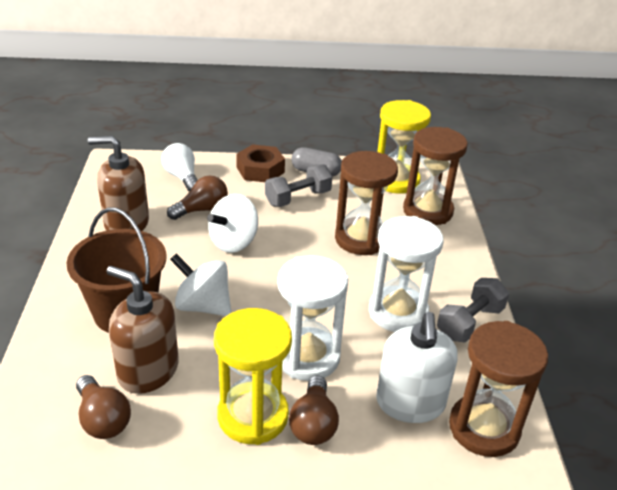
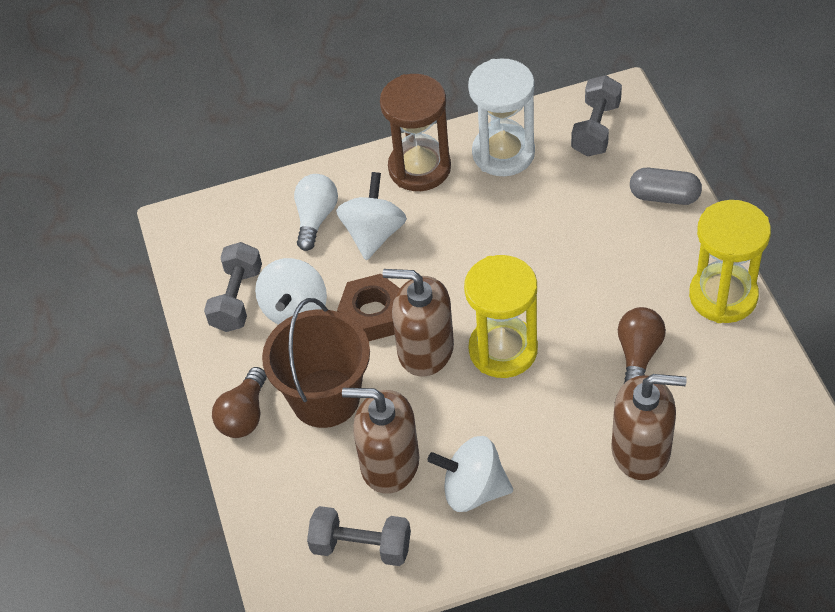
brown hourglass: 3 -> 1
brown light bulb: 3 -> 2
brown soap dispenser: 2 -> 3
grey dumbbell: 2 -> 3
white hourglass: 2 -> 1
white soap dispenser: 1 -> 0
white spinning top: 2 -> 3

